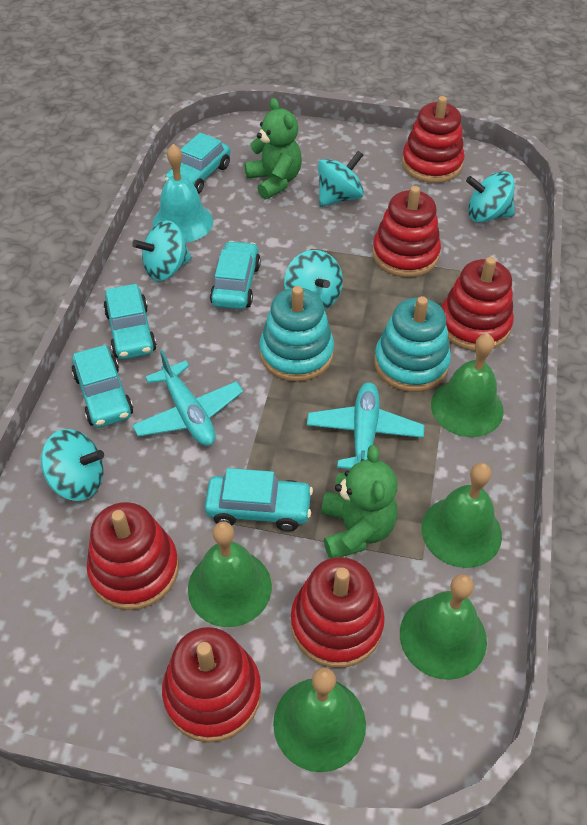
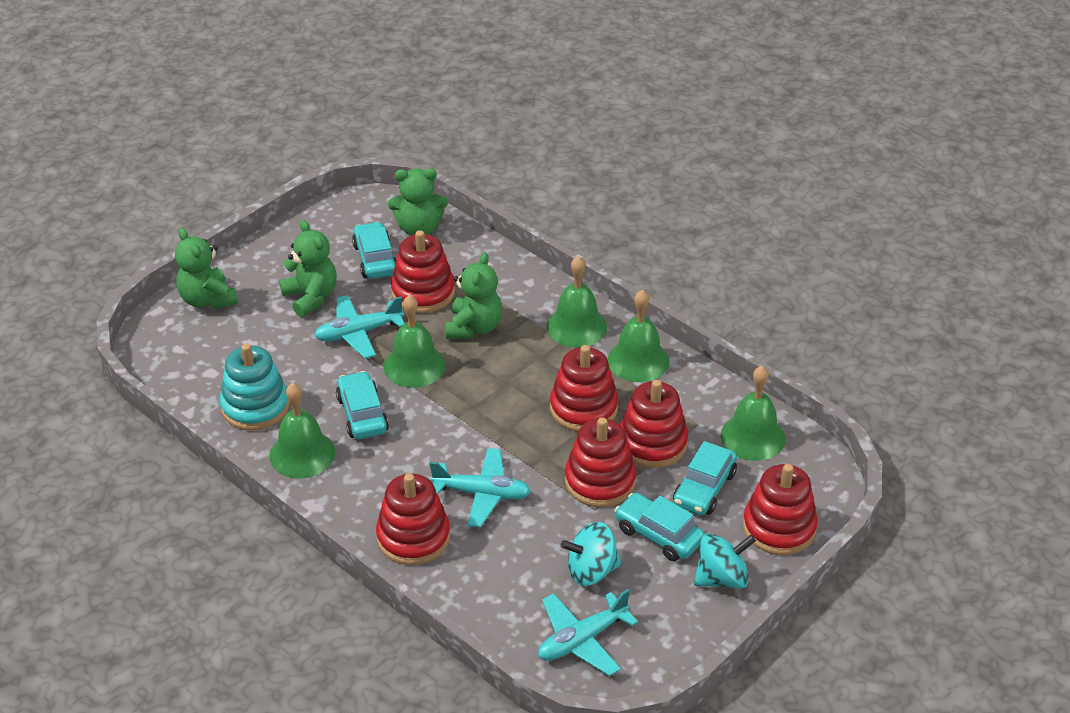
green teddy bear: 2 -> 4
turquoise bell: 1 -> 0
turquoise car: 5 -> 4
turquoise plane: 2 -> 3
turquoise spinning top: 5 -> 2
turquoise stacking toy: 2 -> 1

